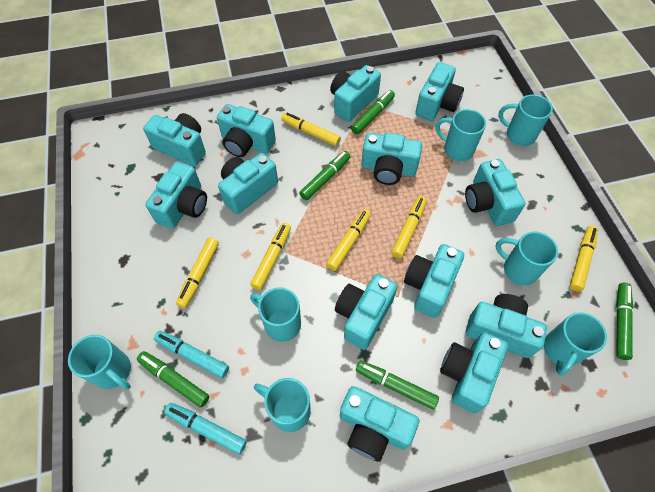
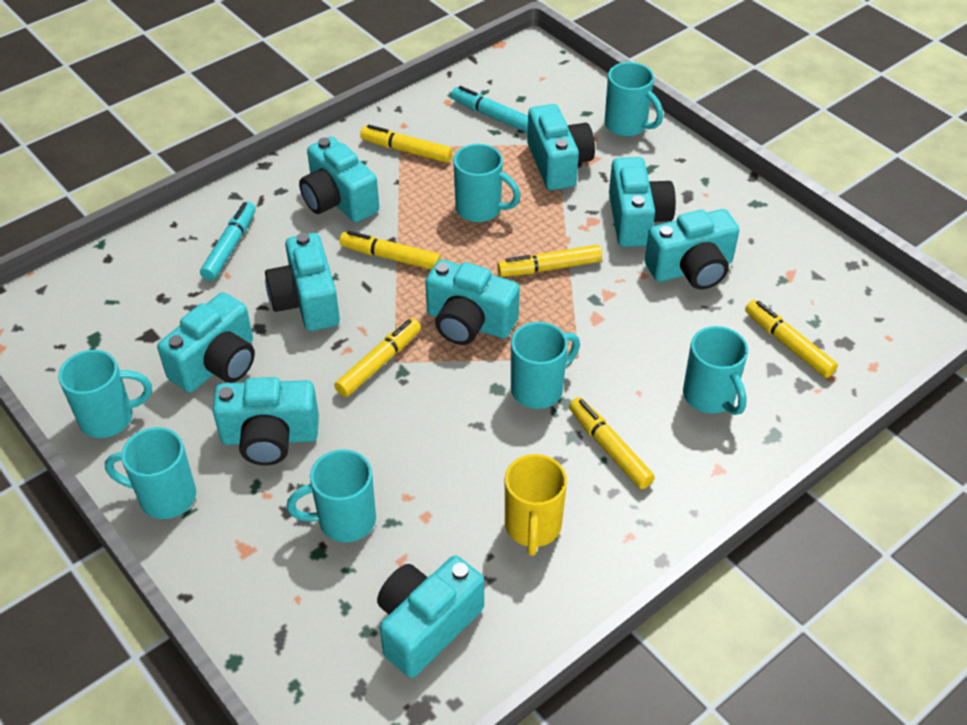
green marker: 5 -> 0
turquoise camera: 13 -> 9
yellow mug: 0 -> 1

